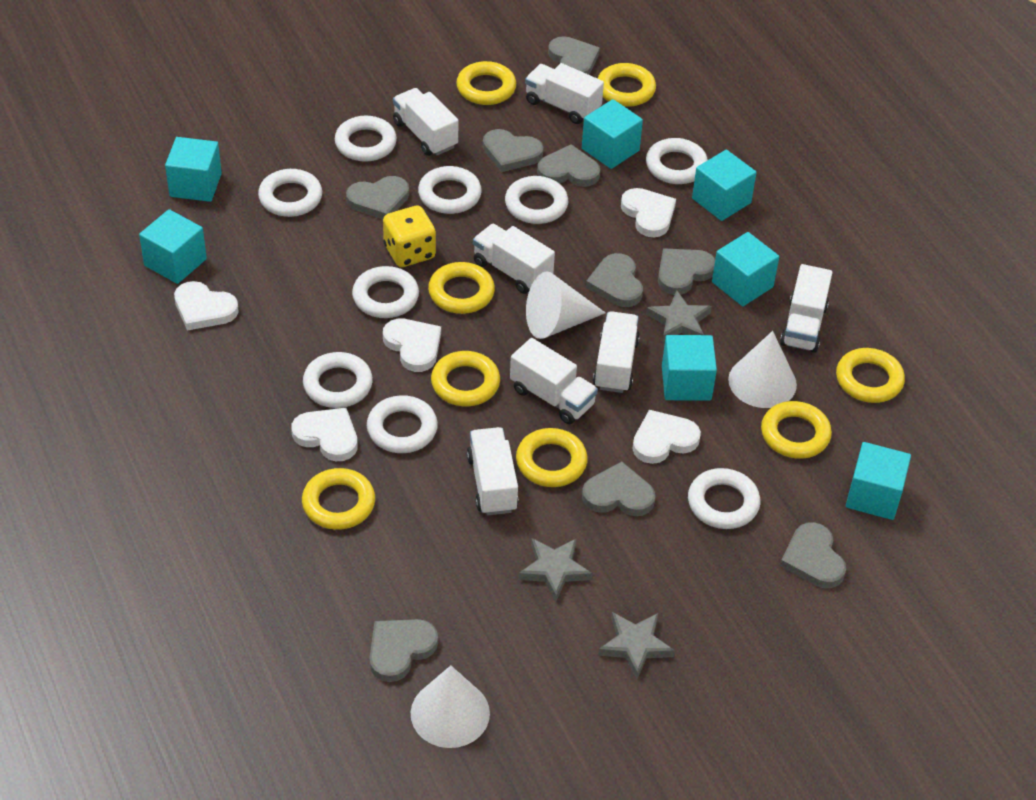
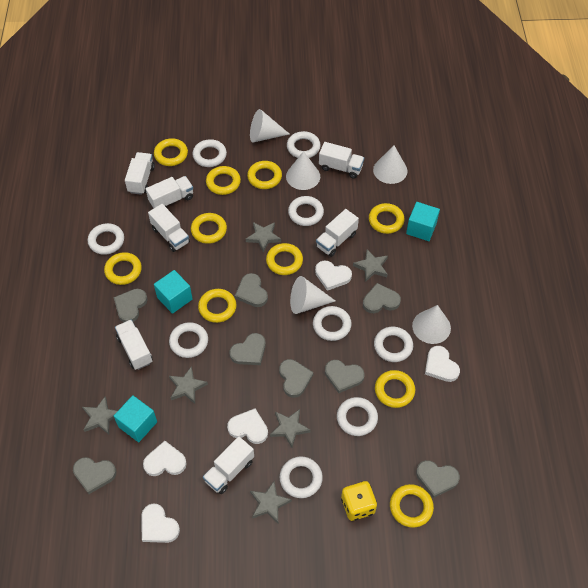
grey heart: 9 -> 8
grey star: 3 -> 6
turquoise cube: 7 -> 3
white cone: 3 -> 5
yellow ring: 8 -> 10

